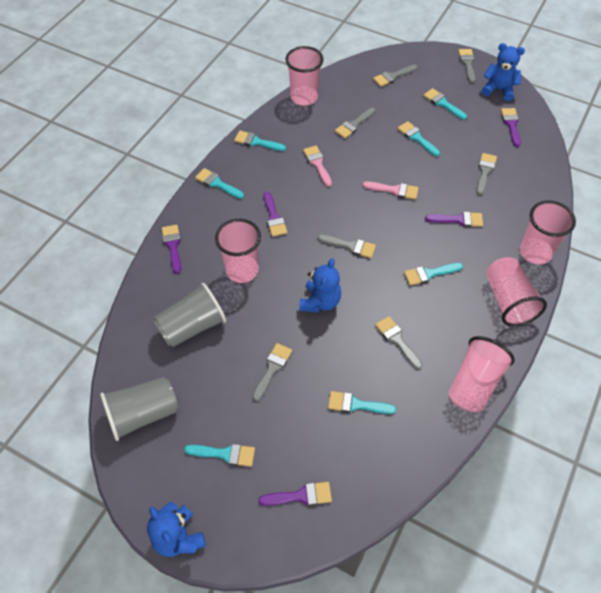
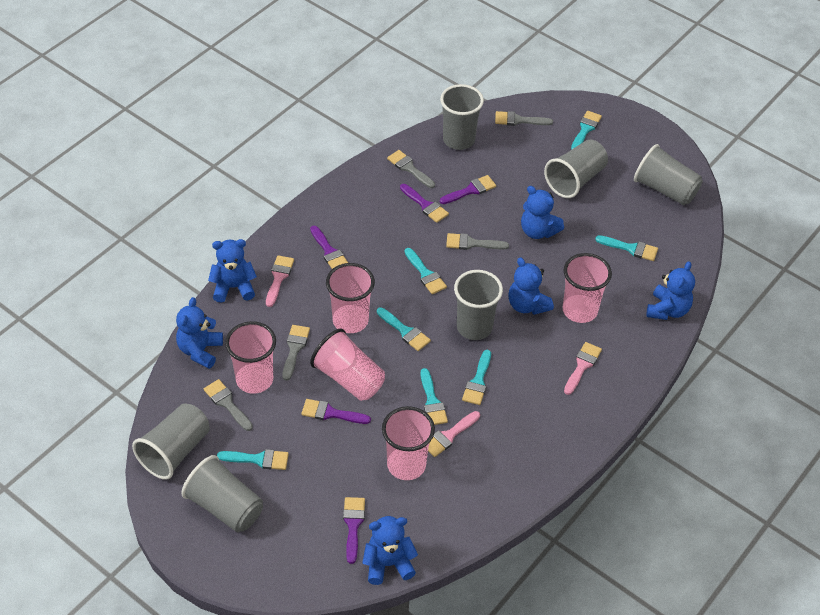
blue teddy bear: 3 -> 6
grey brush: 7 -> 5
grey cup: 2 -> 6
pink brush: 2 -> 3

